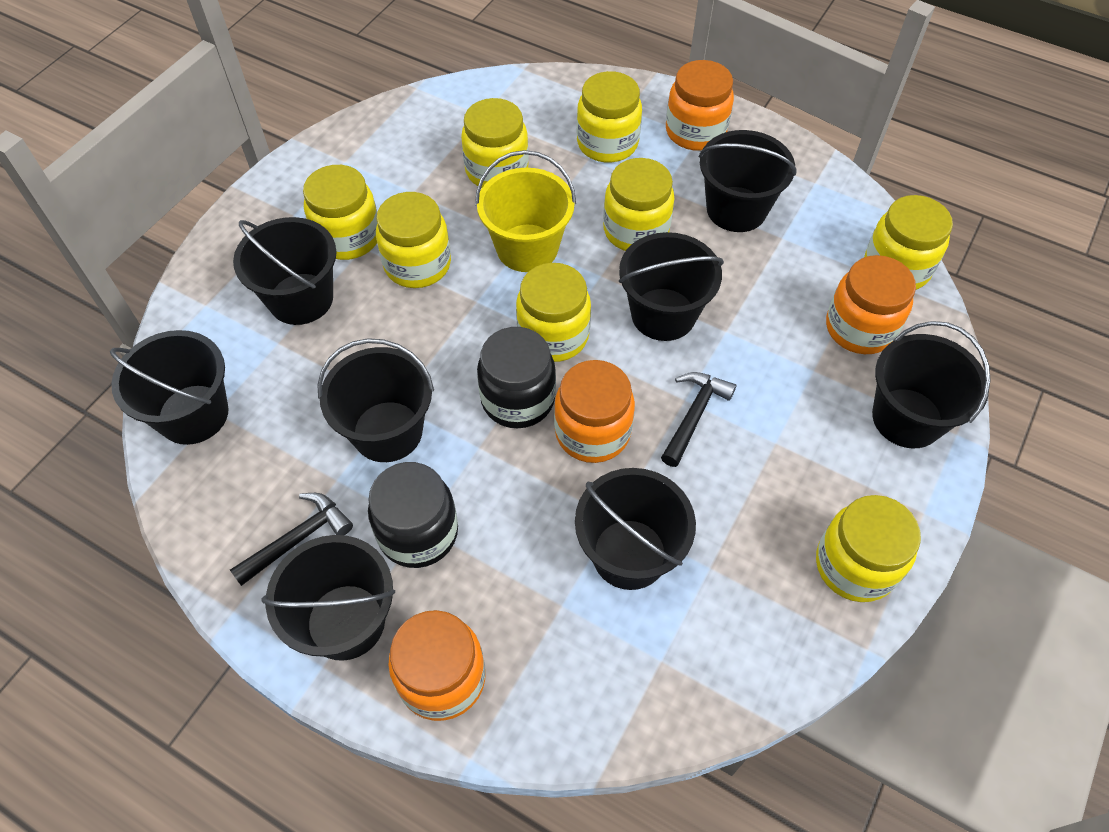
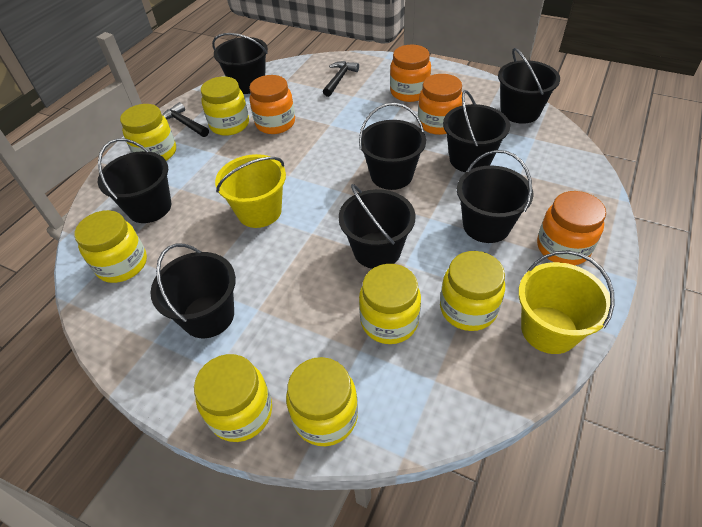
black jar: 2 -> 0
yellow bucket: 1 -> 2
yellow jar: 8 -> 7

